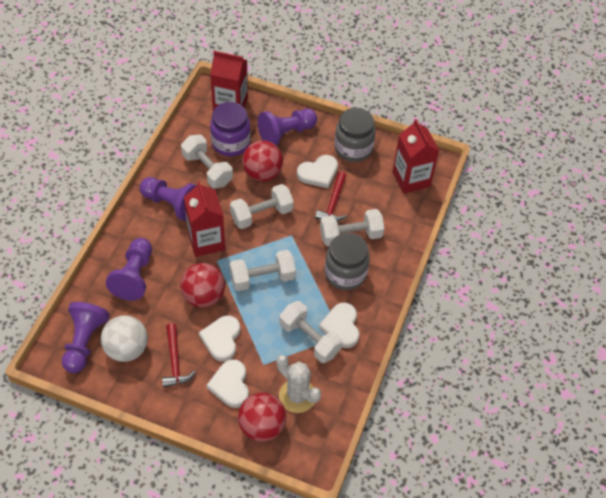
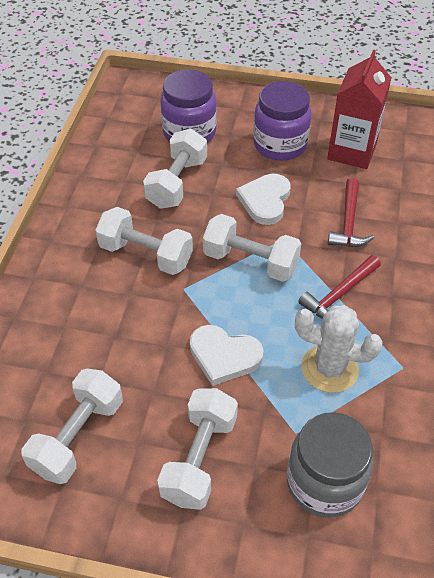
grey jar: 2 -> 1
purple jar: 1 -> 2
purple pawn: 4 -> 0
red ball: 3 -> 0
red carton: 3 -> 1
white ball: 1 -> 0
white heart: 4 -> 2

